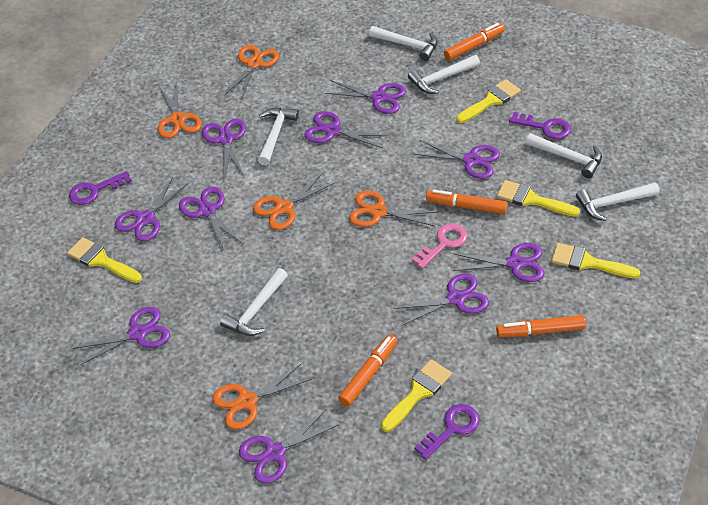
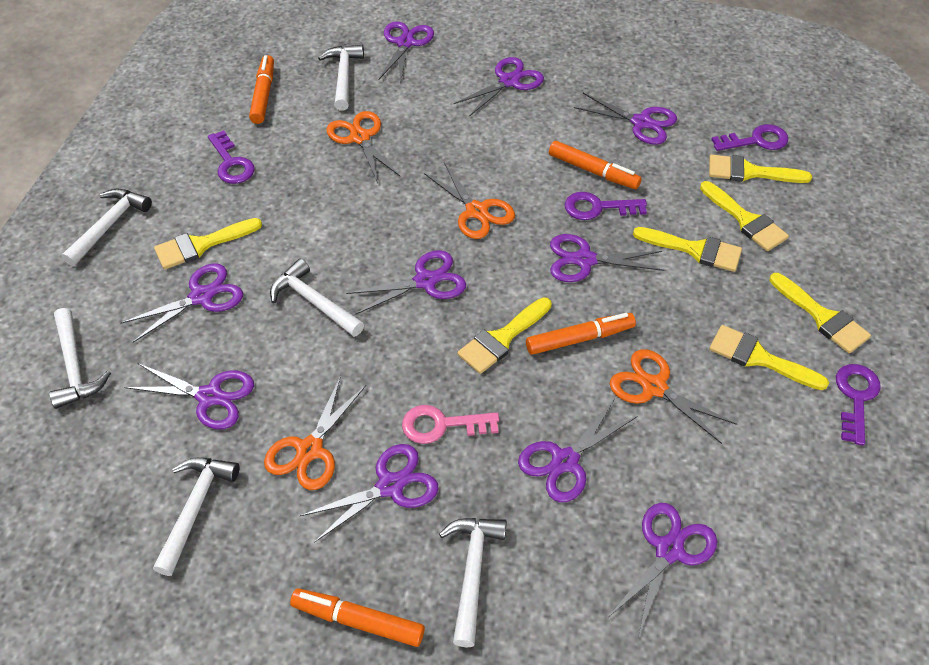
orange scissors: 5 -> 4
purple key: 3 -> 4
yellow brush: 5 -> 7

